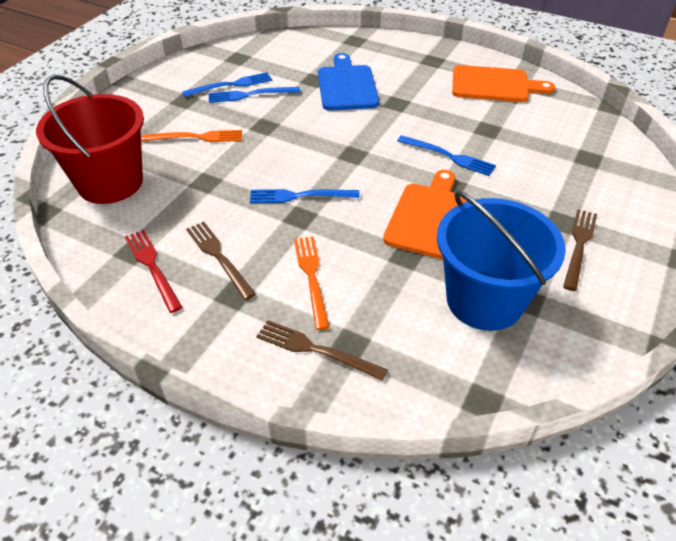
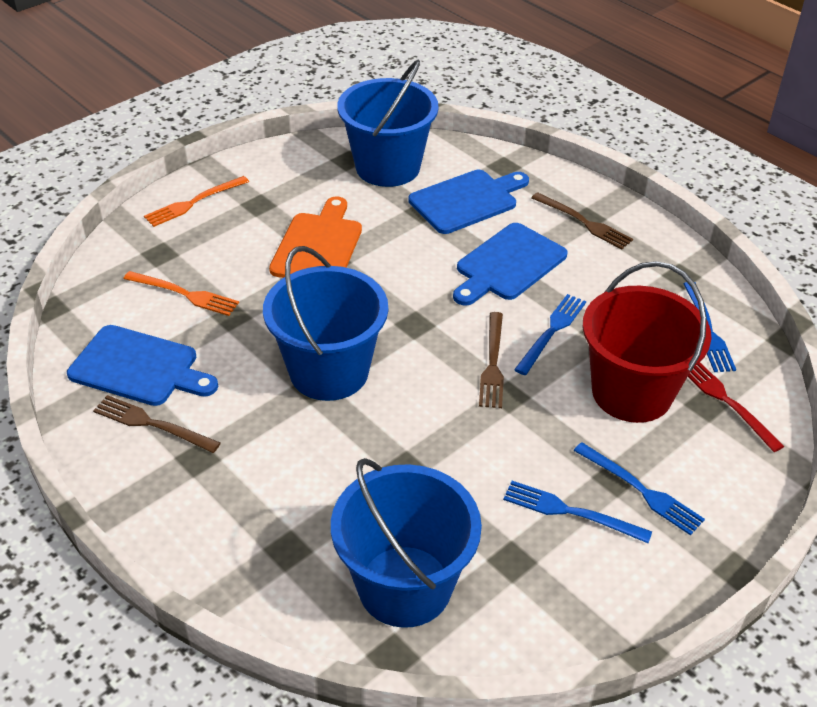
blue bucket: 1 -> 3
blue cutting board: 1 -> 3
orange cutting board: 2 -> 1

